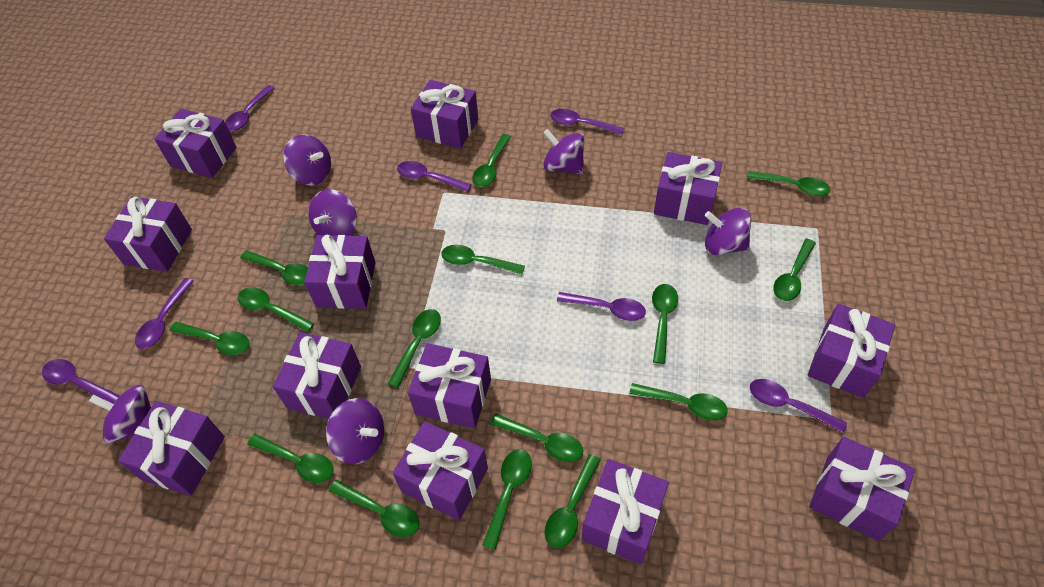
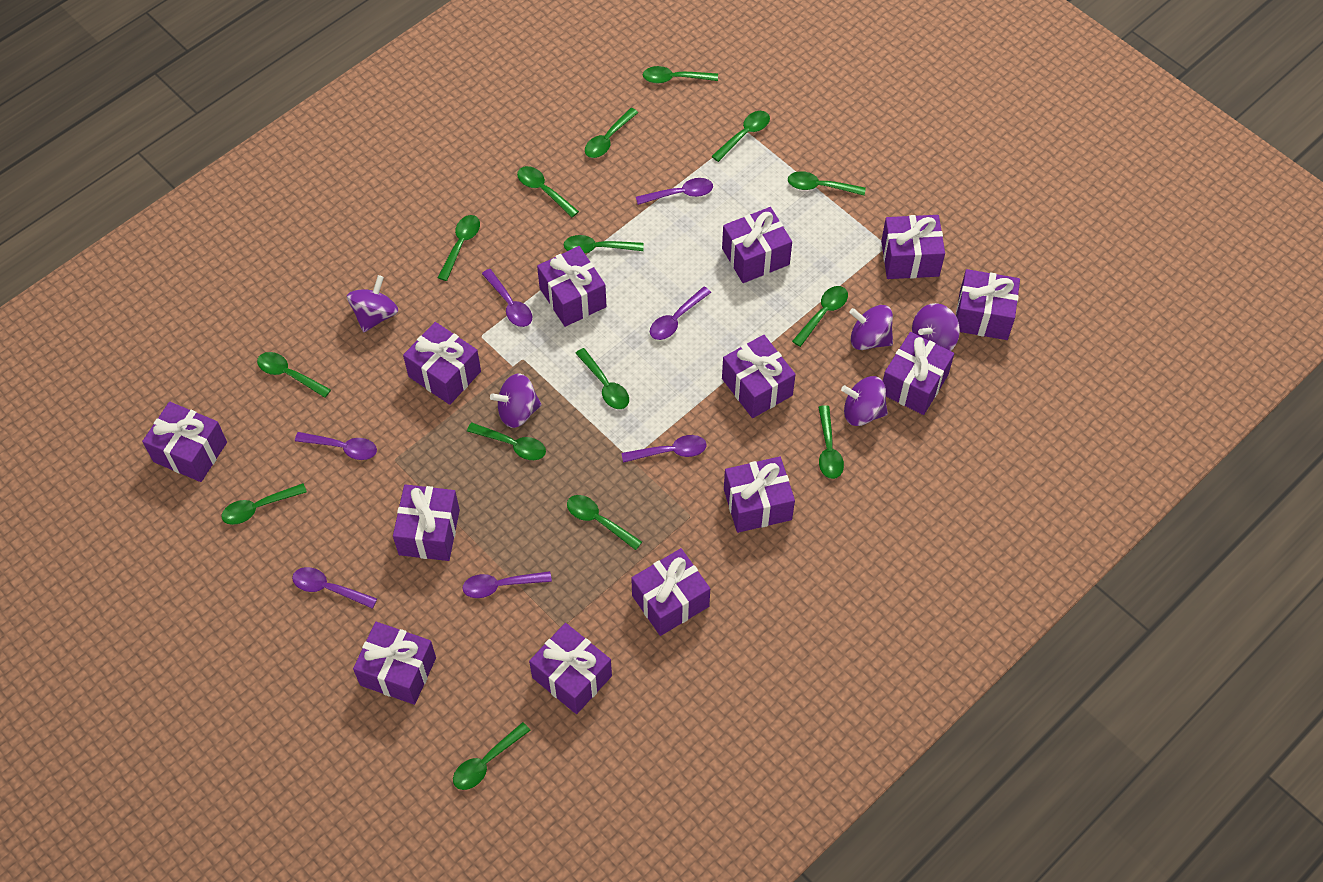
purple gift: 12 -> 13
purple spinning top: 6 -> 5

